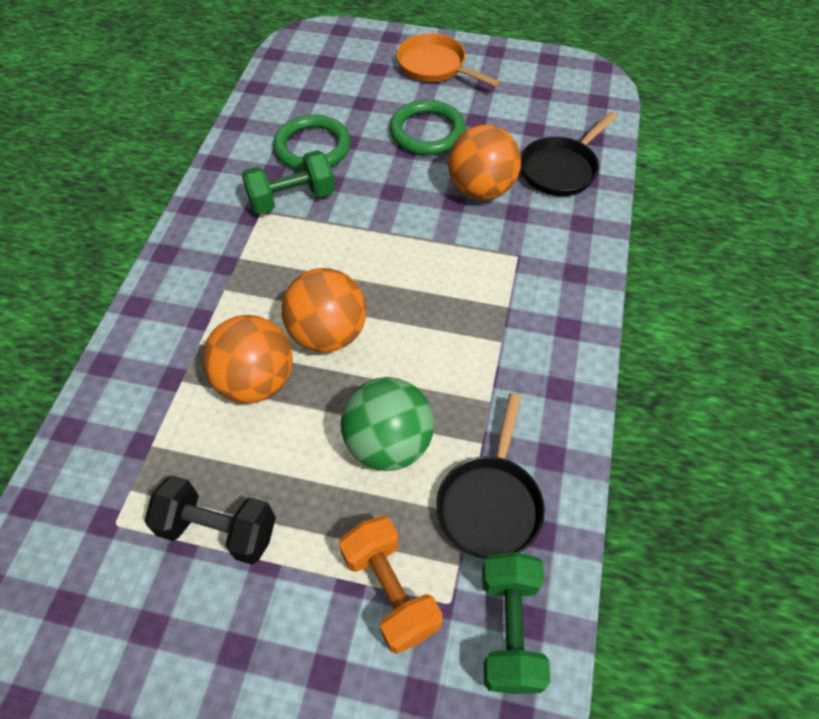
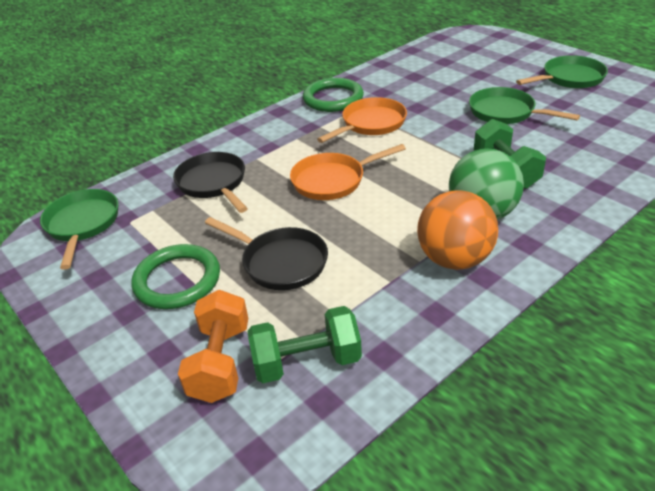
black dumbbell: 1 -> 0
green pan: 0 -> 3
orange ball: 3 -> 1
orange pan: 1 -> 2

